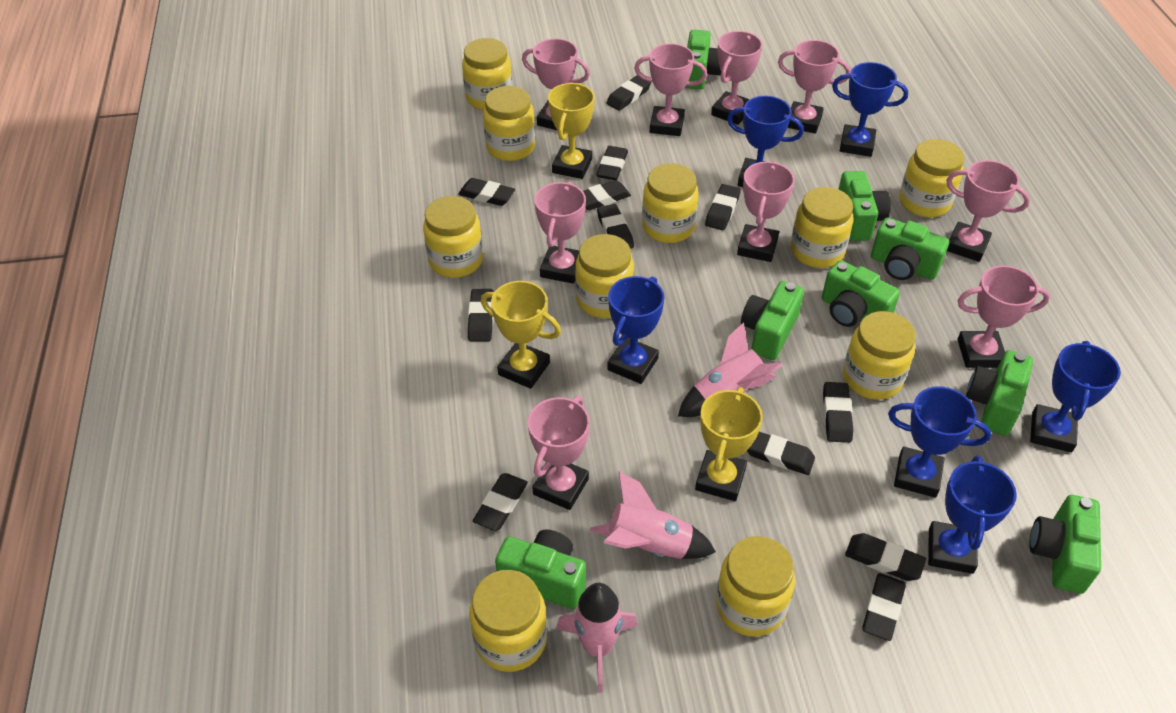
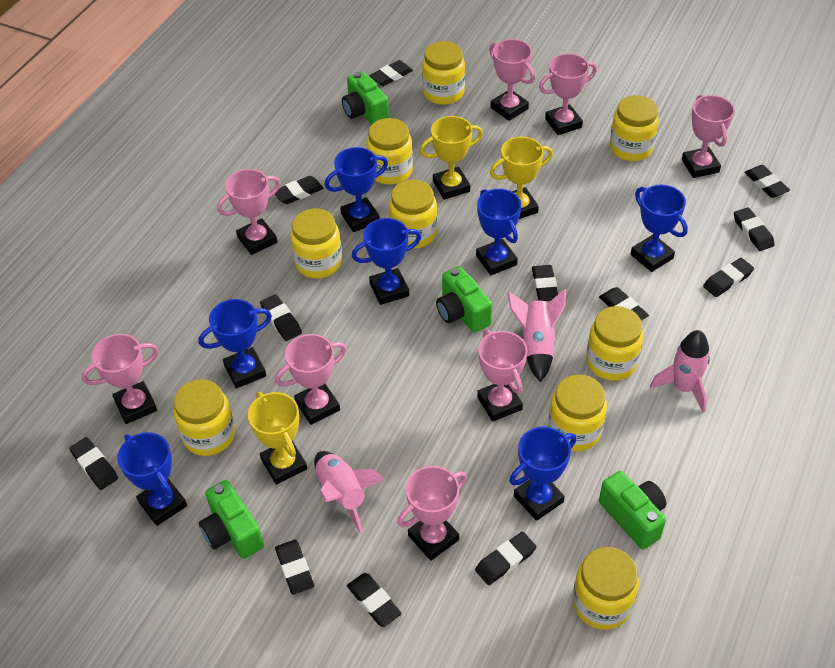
blue trophy: 6 -> 7
green camera: 8 -> 4
pink trophy: 9 -> 8
yellow jar: 10 -> 9

